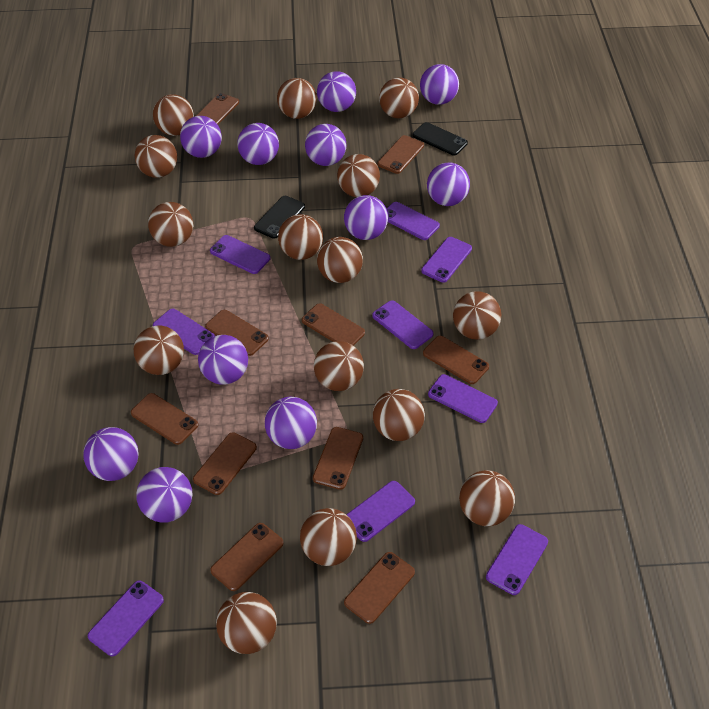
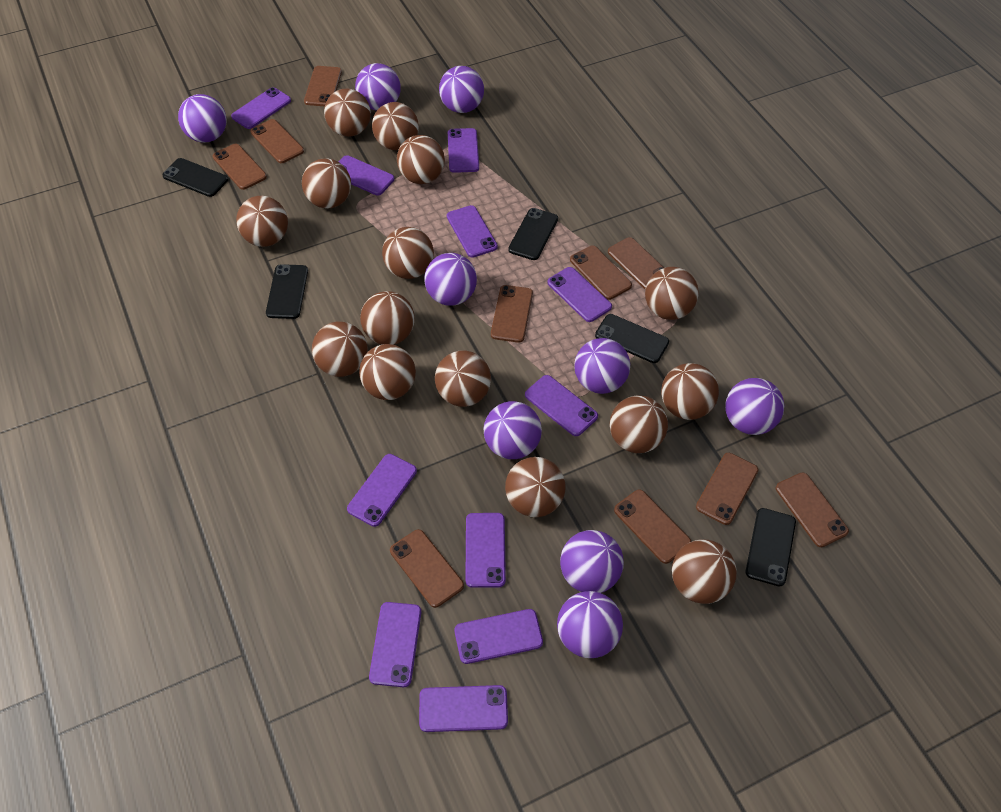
black phone: 2 -> 5
purple ball: 11 -> 9
purple phone: 9 -> 11

